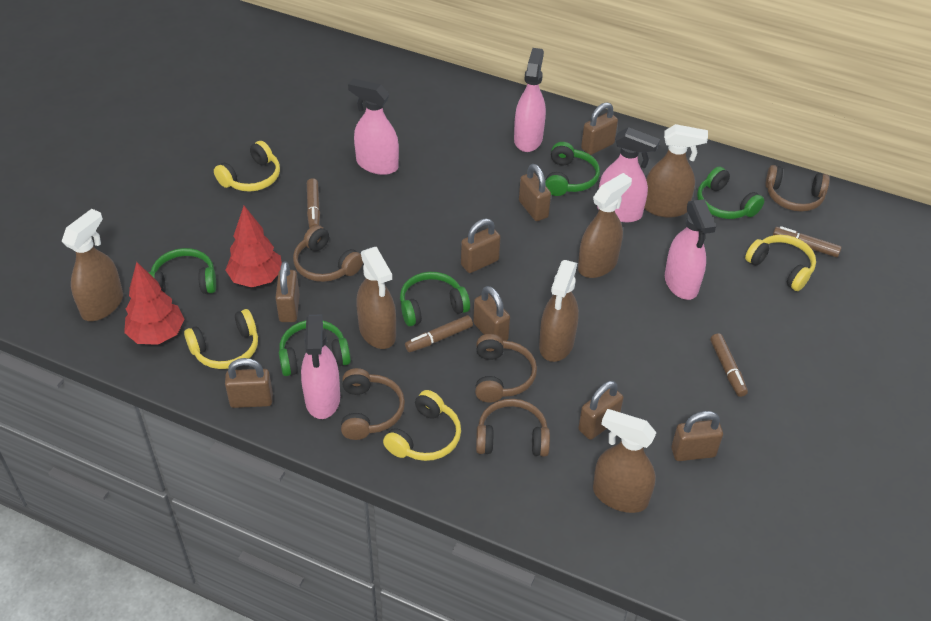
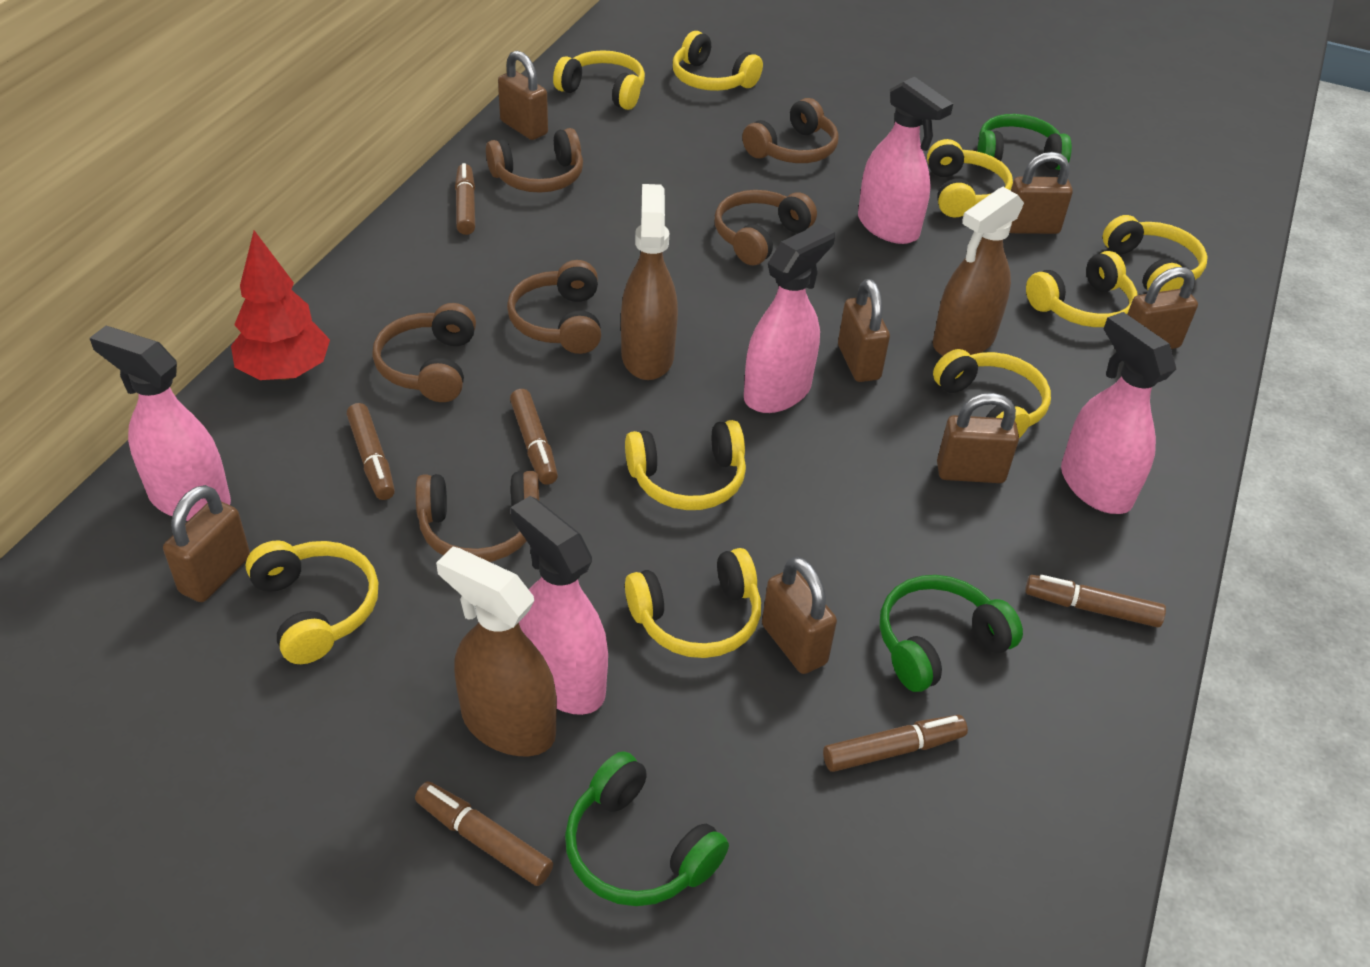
brown headphones: 5 -> 6
brown marker: 4 -> 6
brown padlock: 8 -> 7
brown spray bottle: 6 -> 3
green headphones: 5 -> 3
red tree: 2 -> 1
yellow headphones: 4 -> 9

